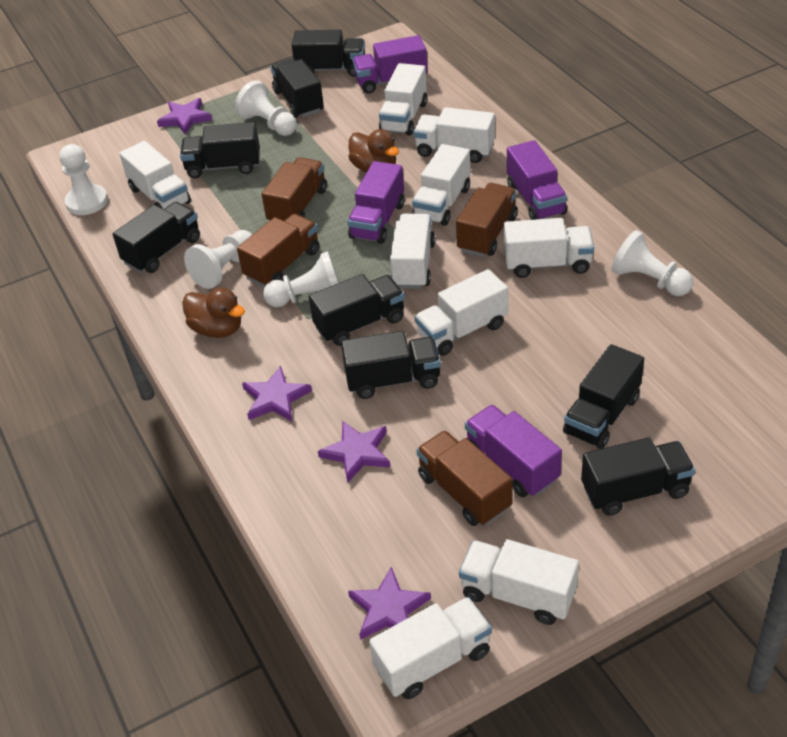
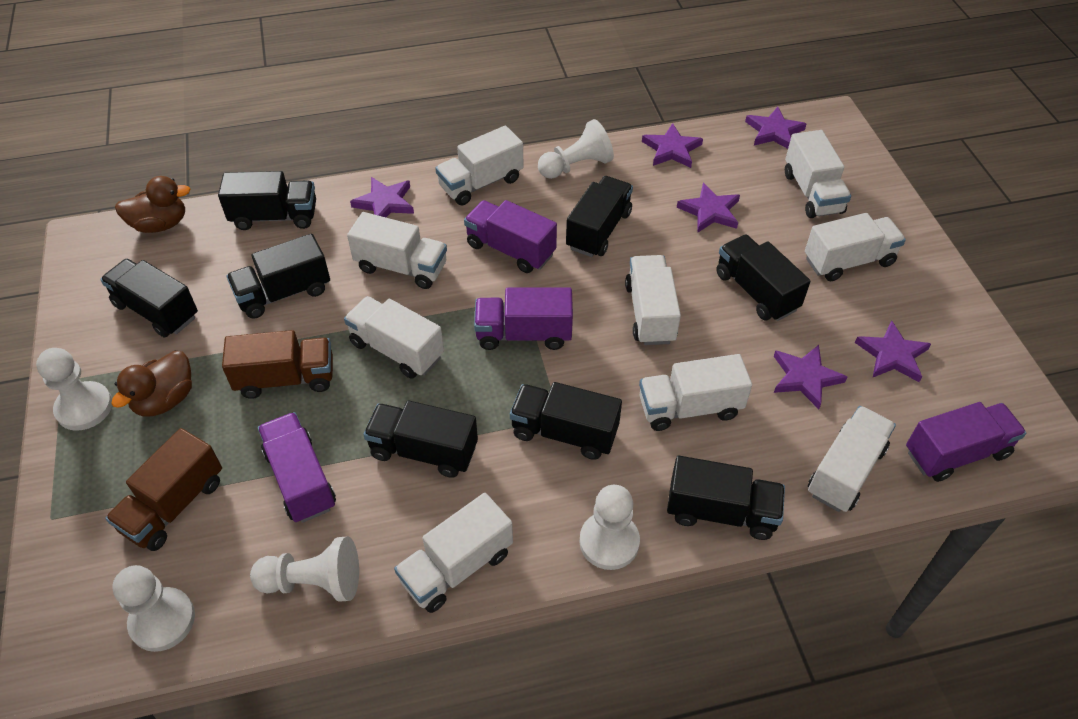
brown truck: 4 -> 2
purple star: 4 -> 6

